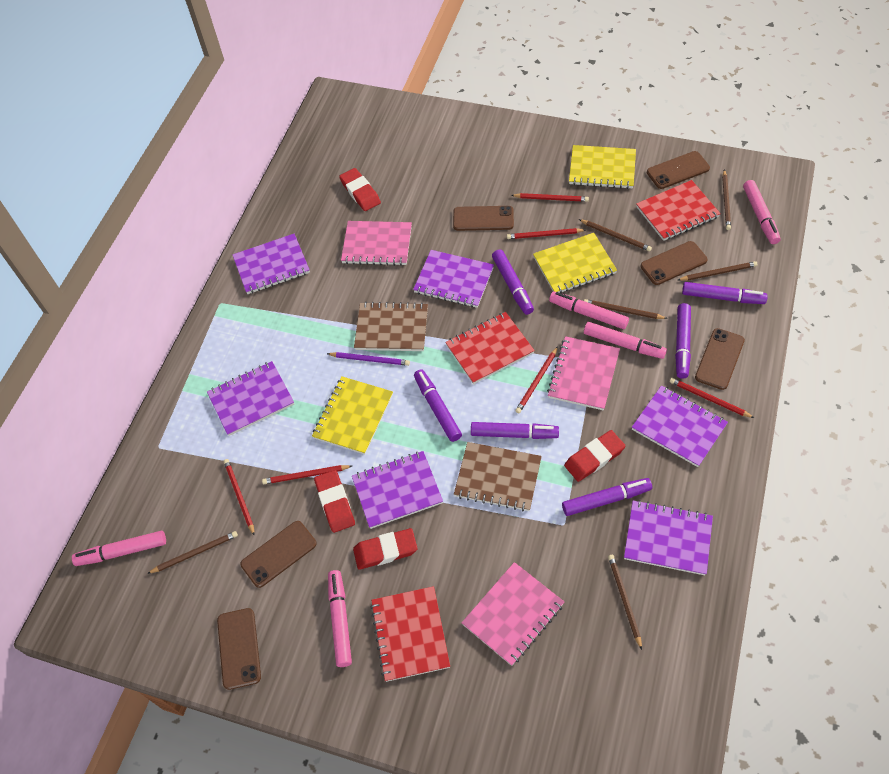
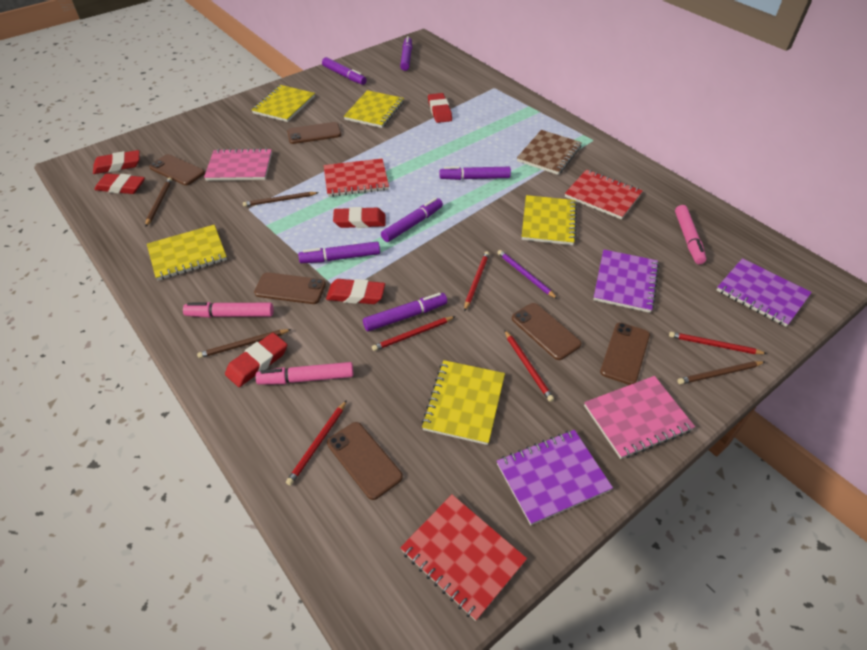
brown notebook: 2 -> 1
brown pencil: 6 -> 4
pink marker: 5 -> 3
pink notebook: 3 -> 2
purple notebook: 6 -> 3
red eraser: 4 -> 6
red pencil: 6 -> 5
yellow notebook: 3 -> 5

